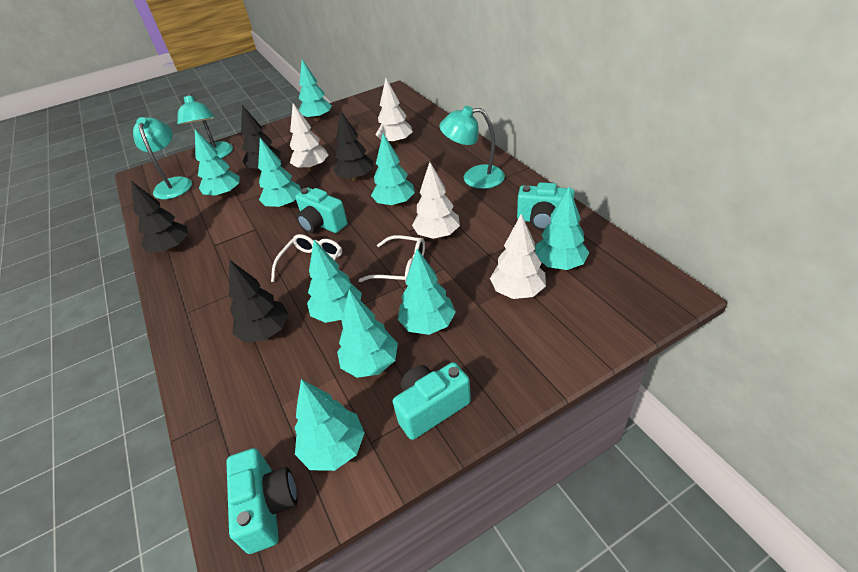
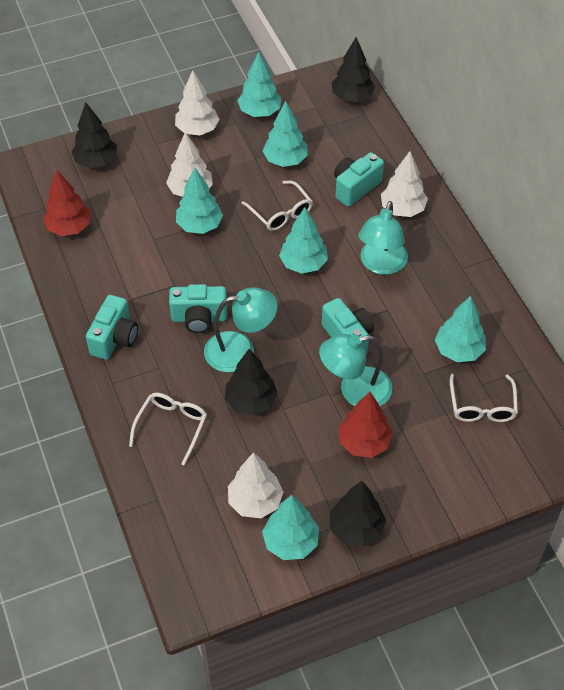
red tree: 0 -> 2
turquoise tree: 9 -> 6
white glasses: 2 -> 3

